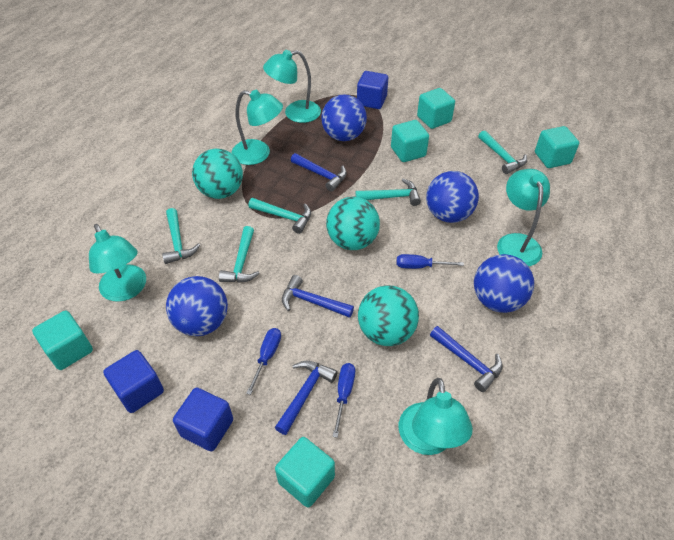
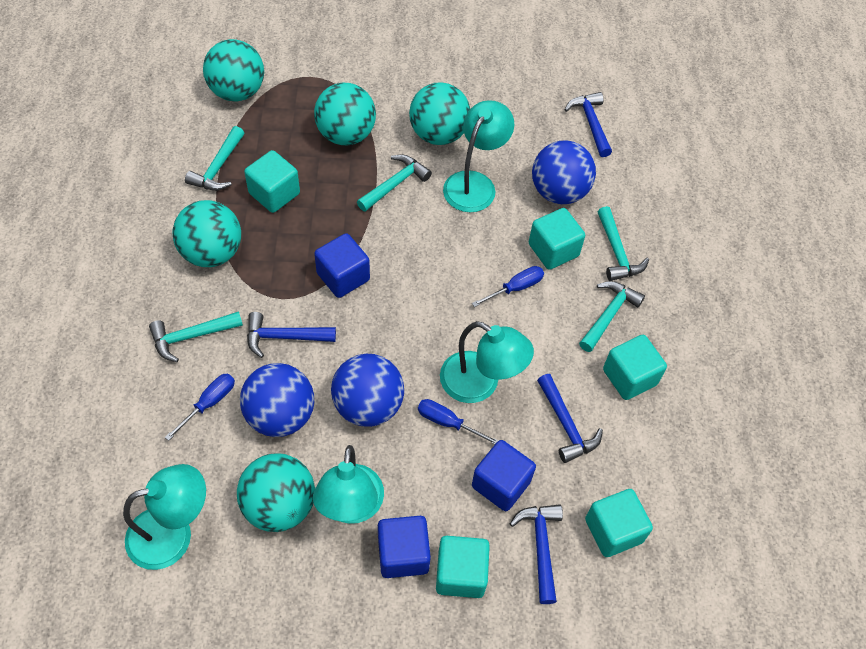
blue ball: 4 -> 3
turquoise ball: 3 -> 5
turquoise lamp: 5 -> 4

